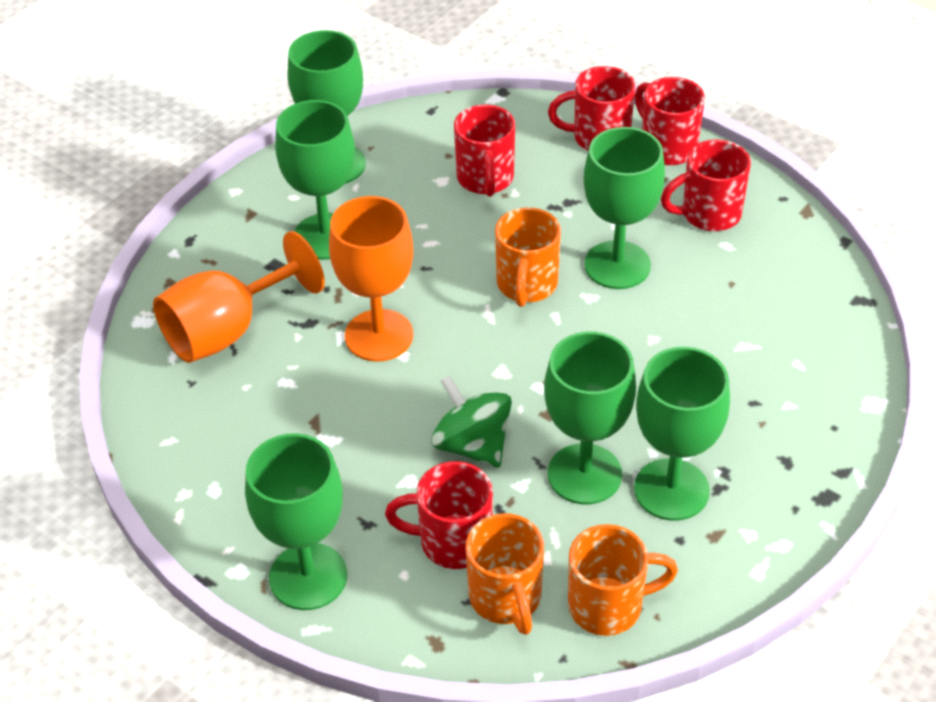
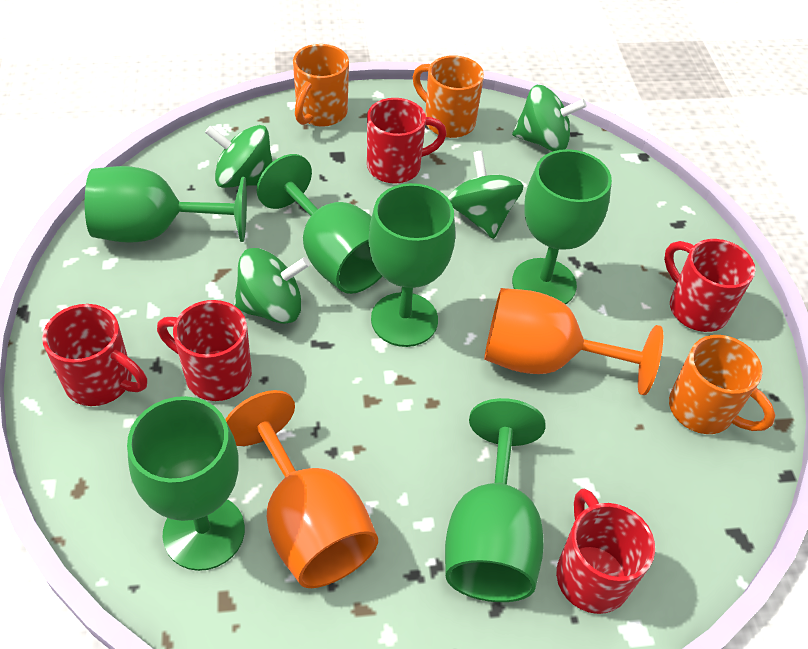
green spinning top: 1 -> 4

